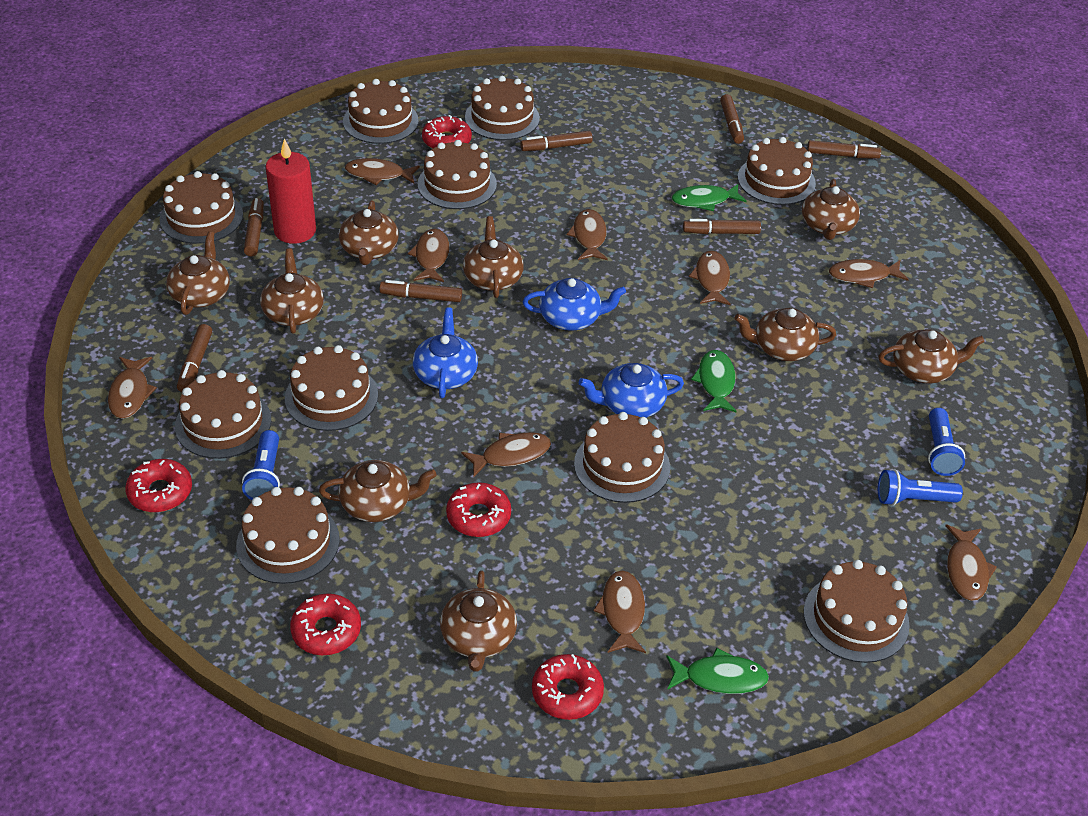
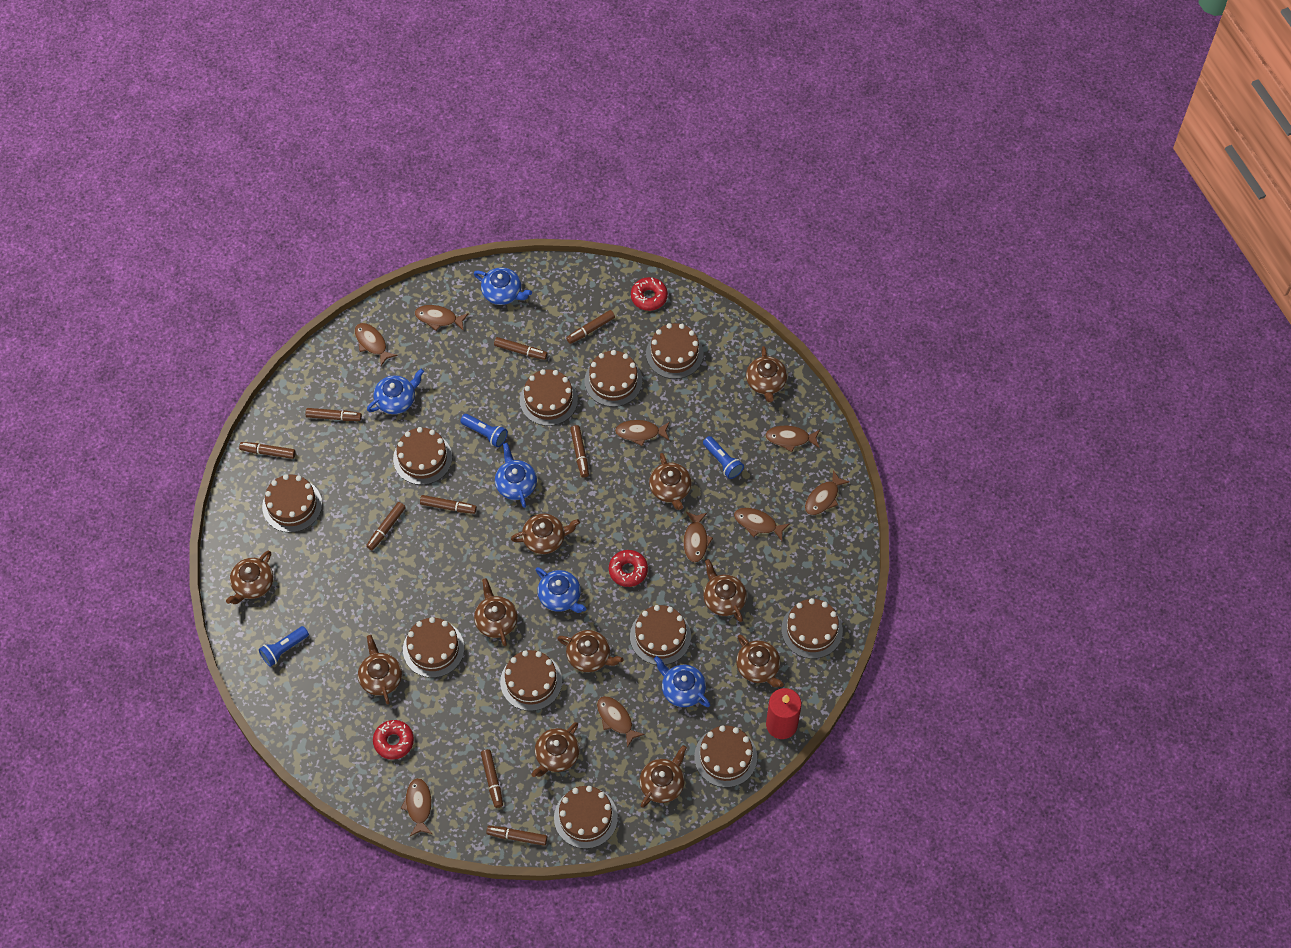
blue teapot: 3 -> 5
brown cake: 10 -> 11
brown marker: 7 -> 9
brown teapot: 9 -> 11
green fish: 3 -> 0
red donut: 5 -> 3

